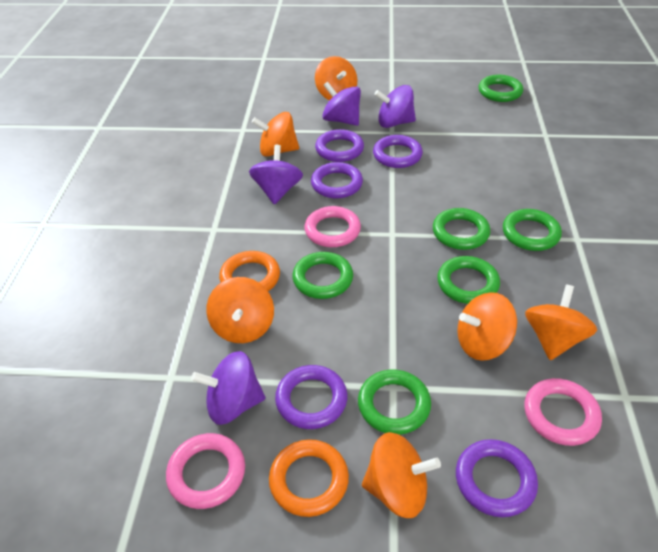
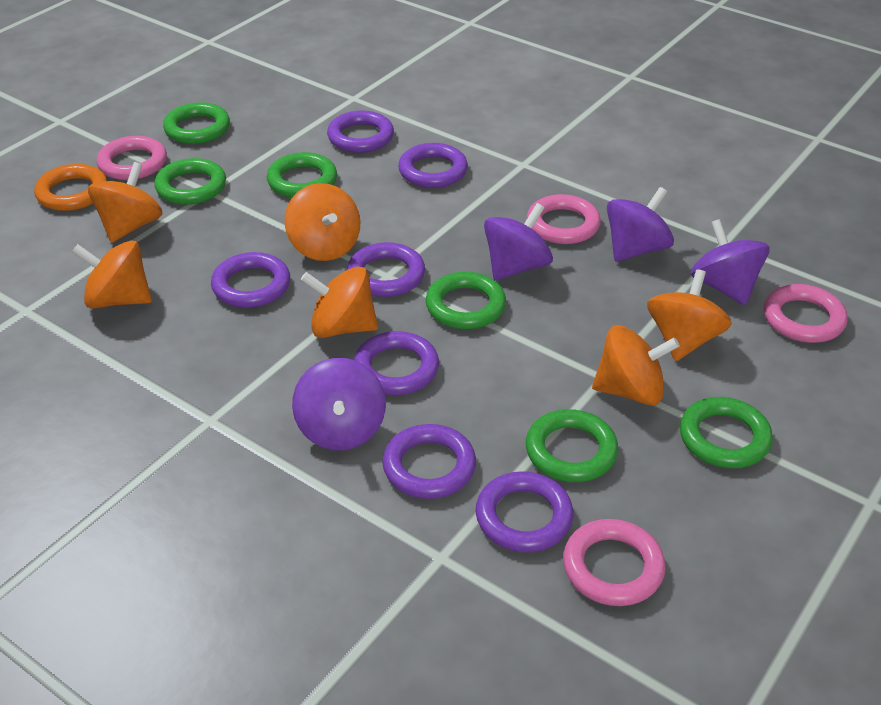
orange ring: 2 -> 1
pink ring: 3 -> 4
purple ring: 5 -> 7

